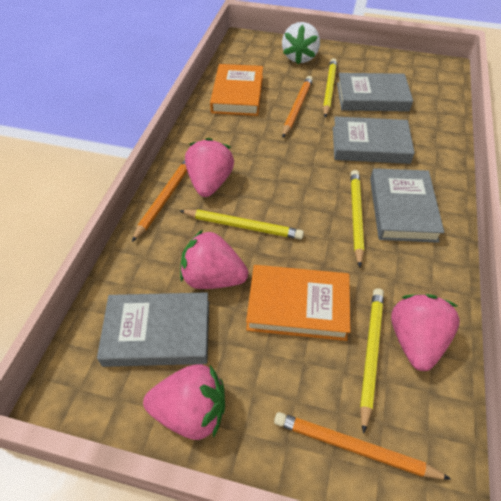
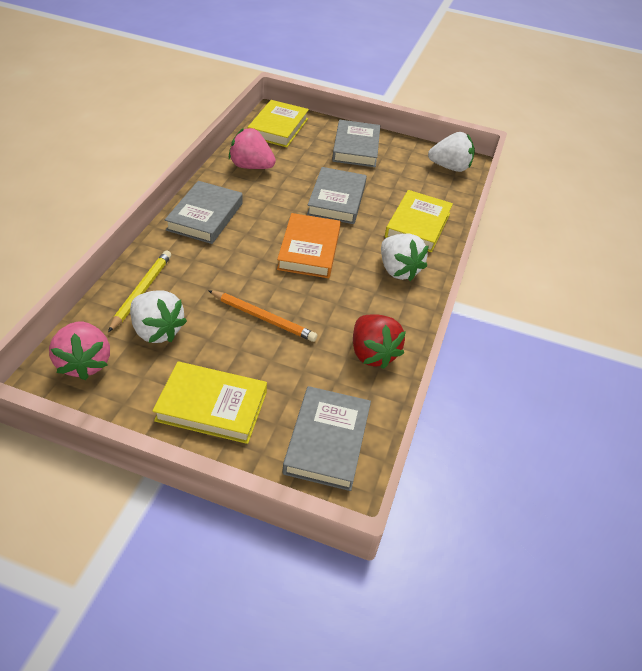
orange book: 2 -> 1
orange pencil: 3 -> 1
pink strawberry: 4 -> 2
red strawberry: 0 -> 1
white strawberry: 1 -> 3
yellow book: 0 -> 3
yellow pencil: 4 -> 1

